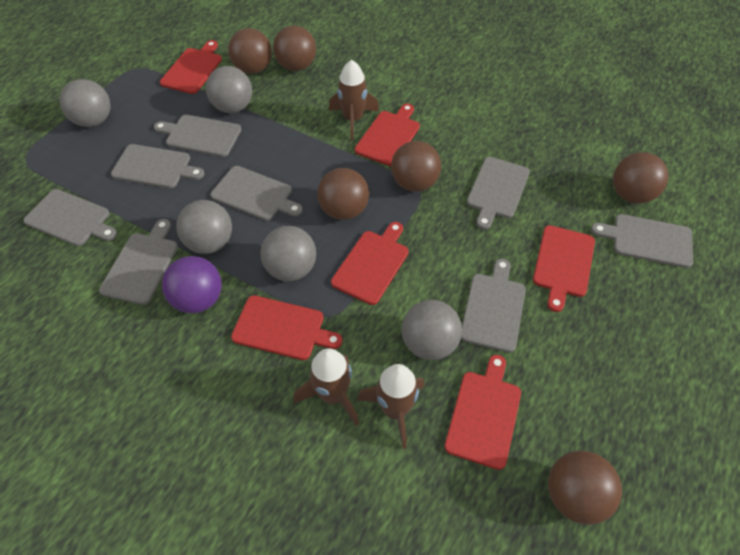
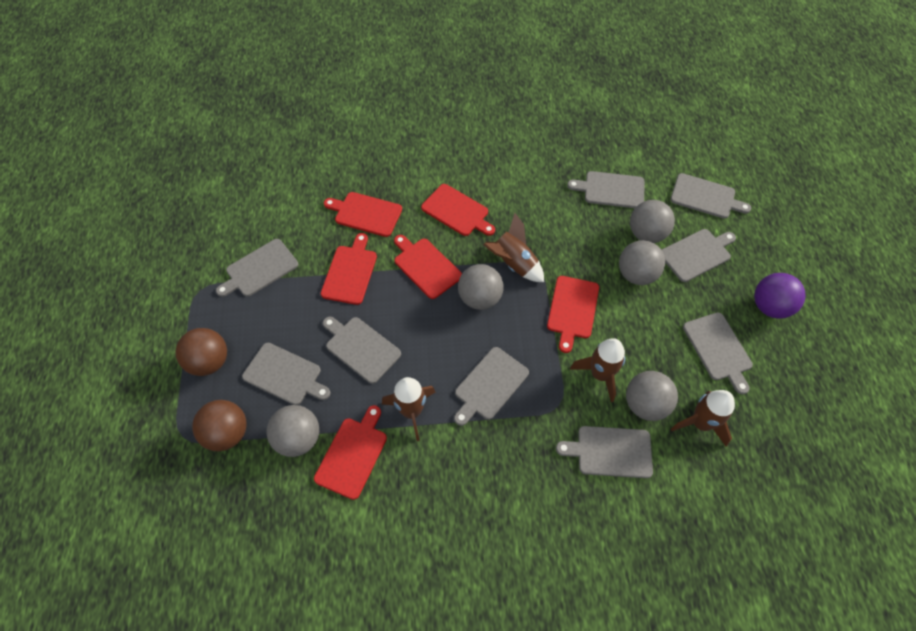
brown ball: 6 -> 2
brown rocket: 3 -> 4
grey cutting board: 8 -> 9

